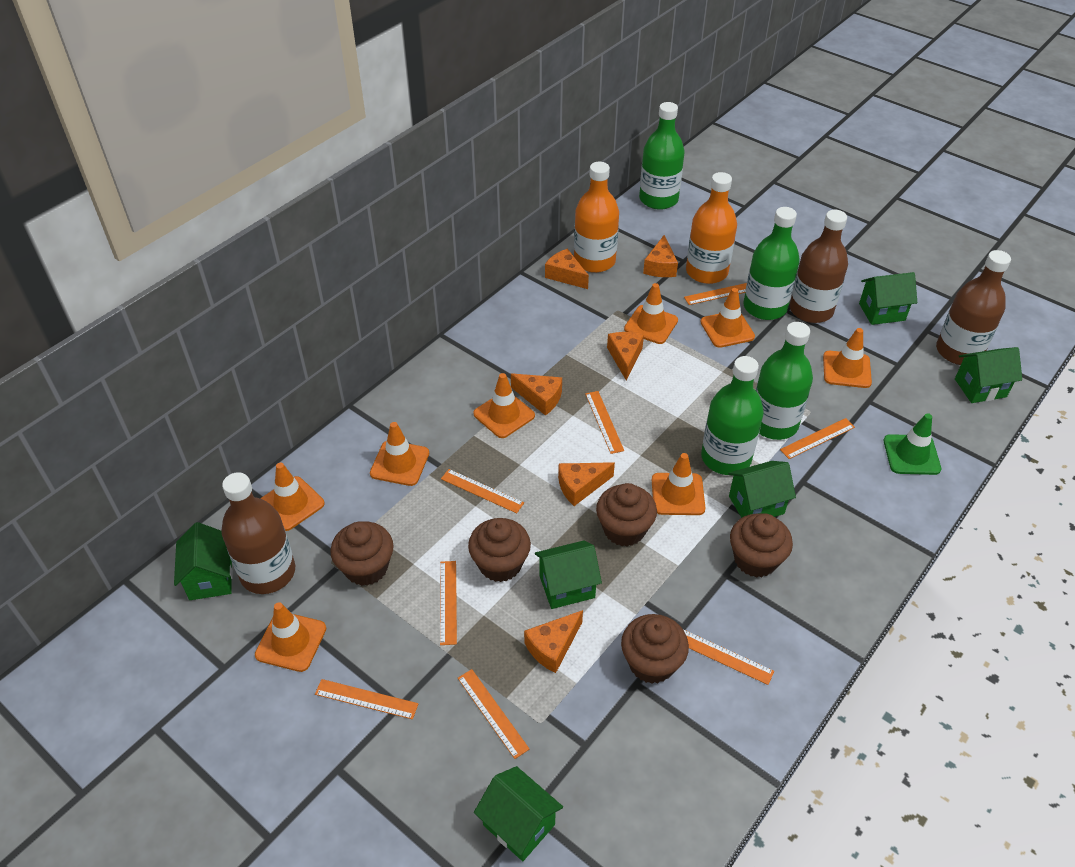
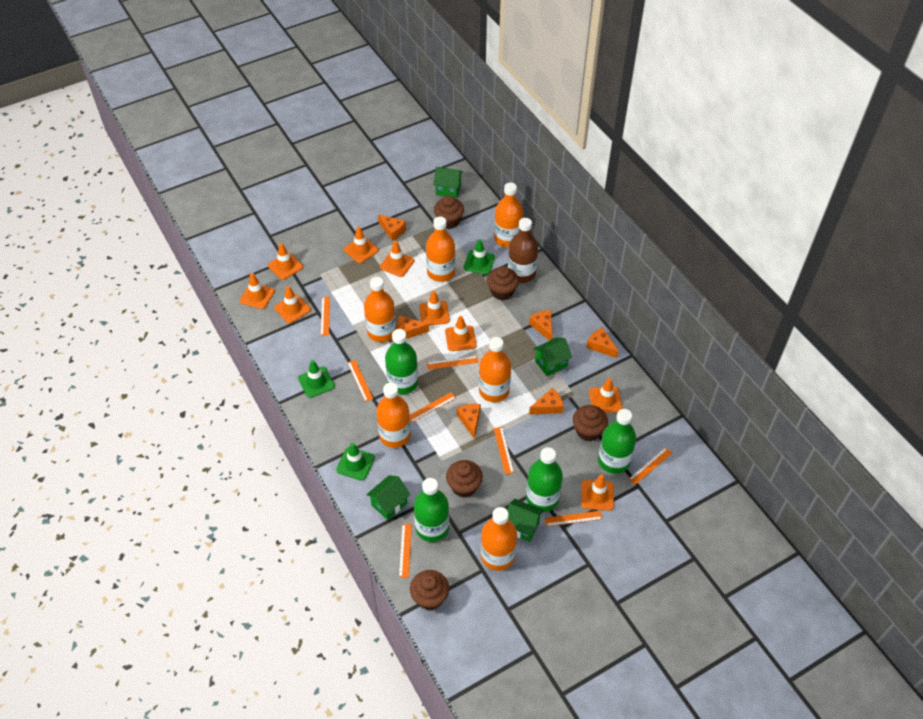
brown bottle: 3 -> 1
green house: 6 -> 4
green traffic cone: 1 -> 3
orange bottle: 2 -> 6
orange traffic cone: 8 -> 9

